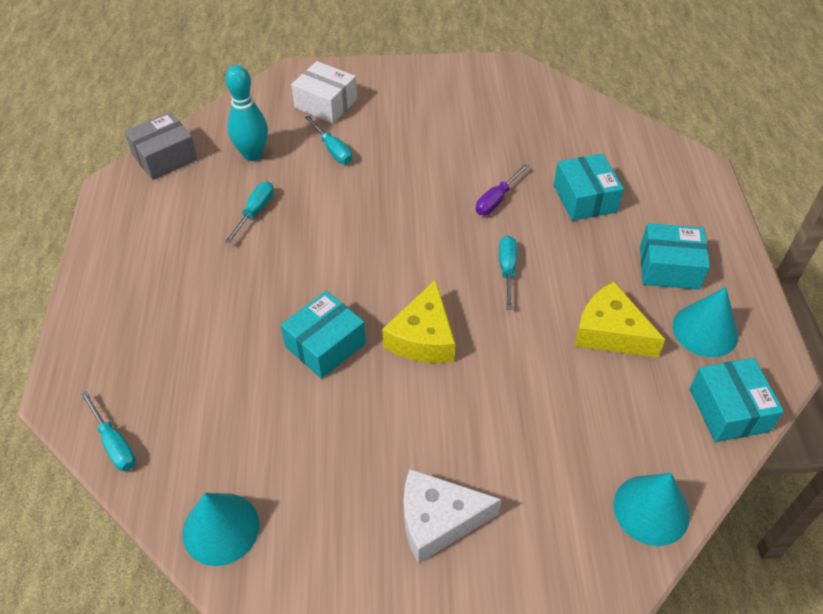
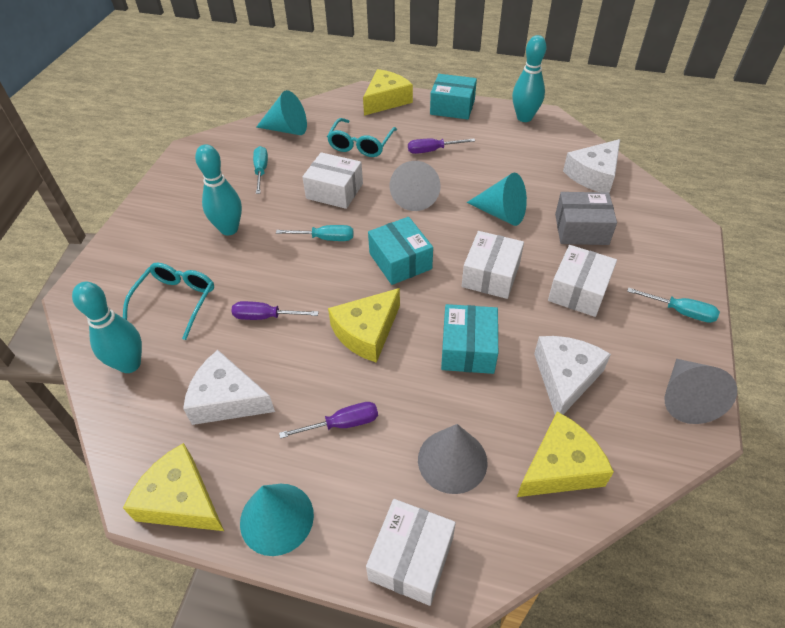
grey cone: 0 -> 3
purple screwdriver: 1 -> 3
turquoise bowling pin: 1 -> 3
turquoise box: 4 -> 3
turquoise glasses: 0 -> 2
turquoise screwdriver: 4 -> 3
white box: 1 -> 4
white cheese: 1 -> 3
yellow cheese: 2 -> 4

